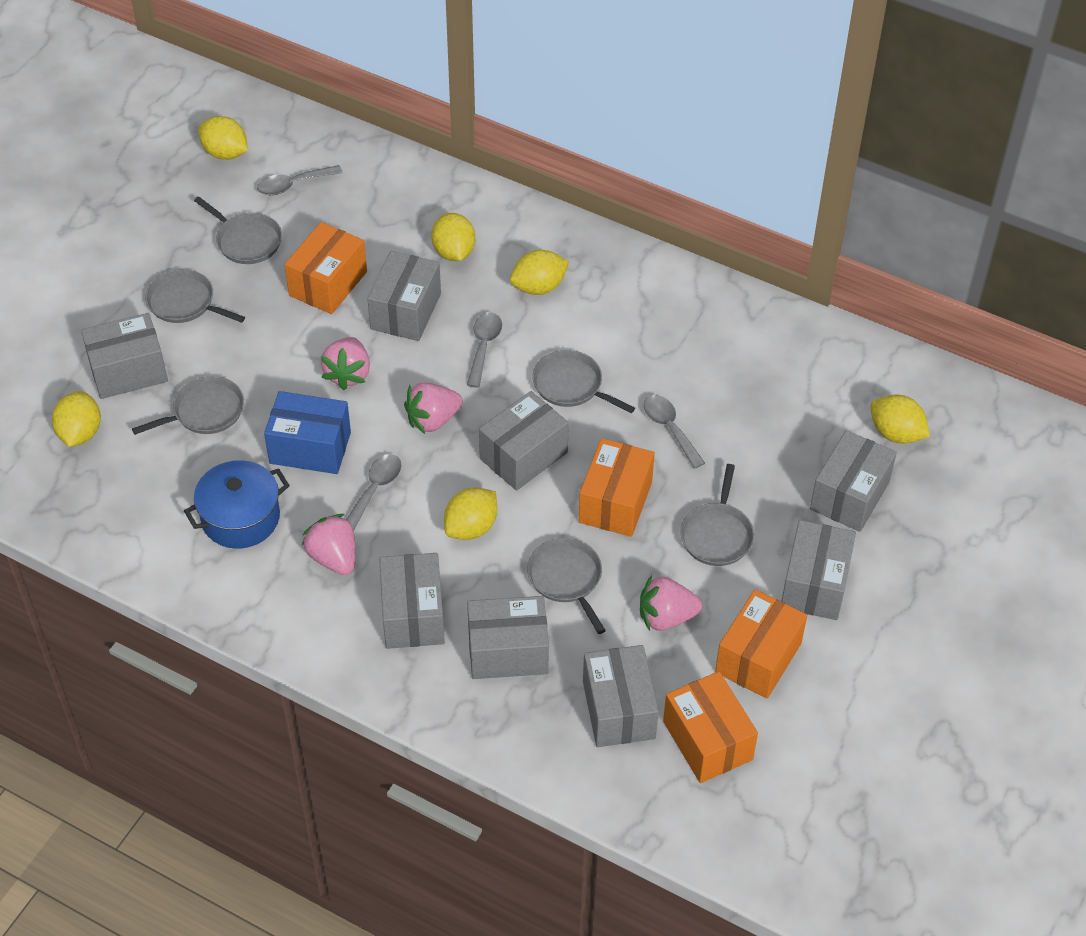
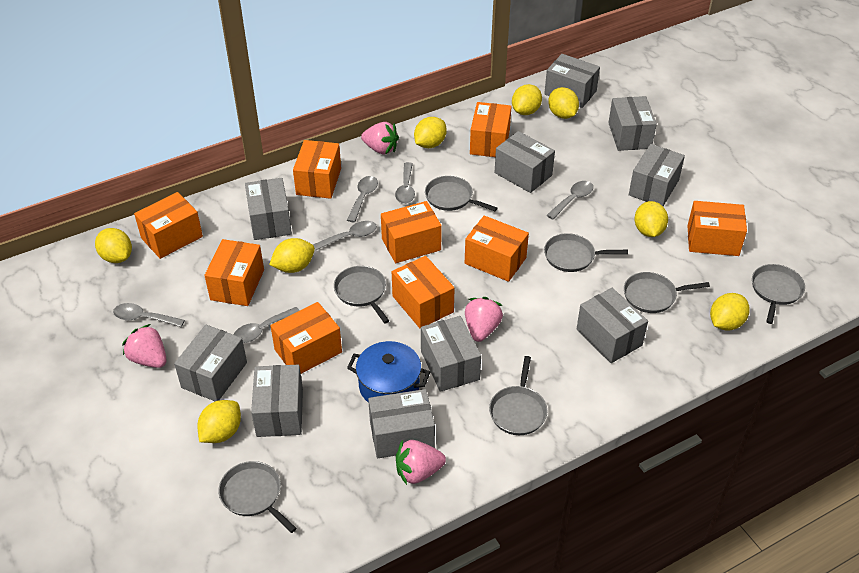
blue box: 1 -> 0
grey box: 8 -> 10
grey pan: 6 -> 7
grey spoon: 4 -> 6
orange box: 4 -> 9
yellow lemon: 6 -> 8

